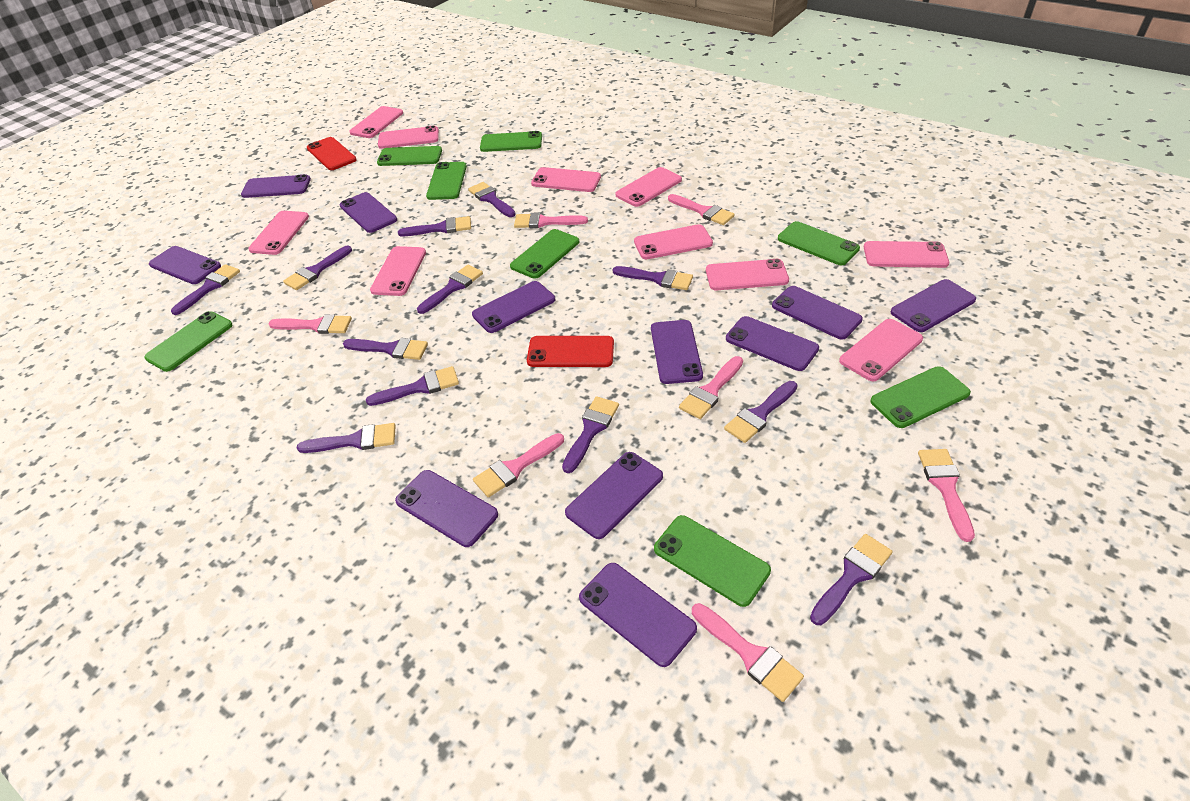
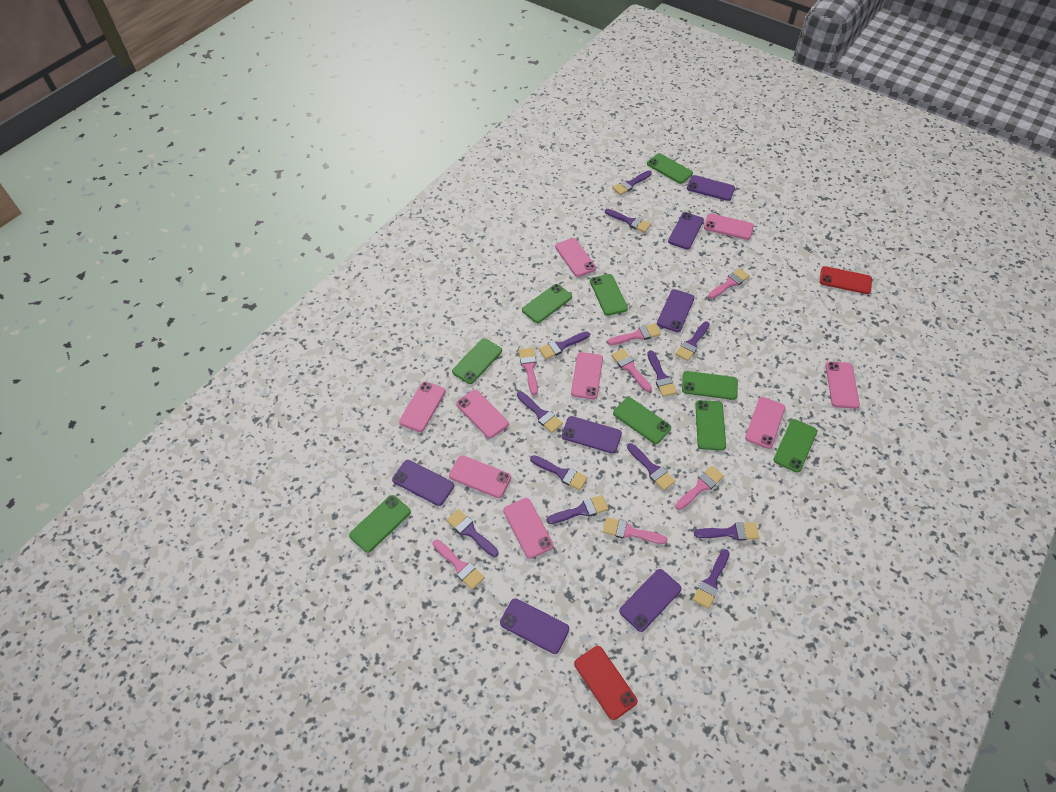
green phone: 8 -> 9
pink phone: 10 -> 9
purple phone: 11 -> 7

